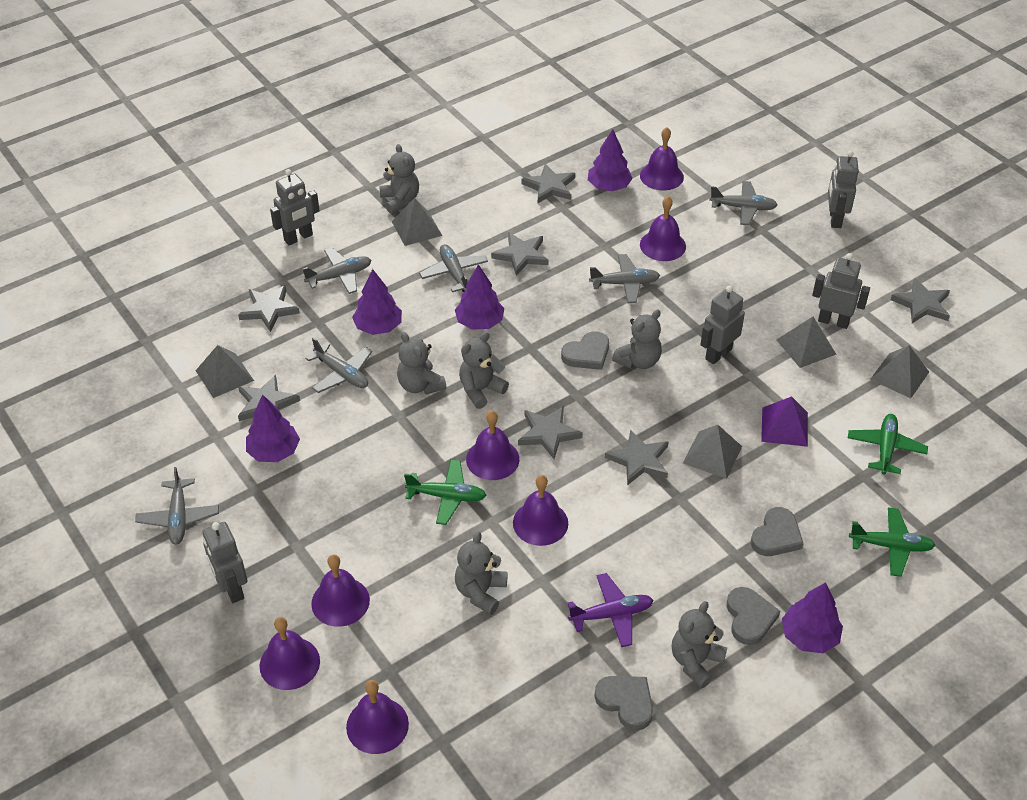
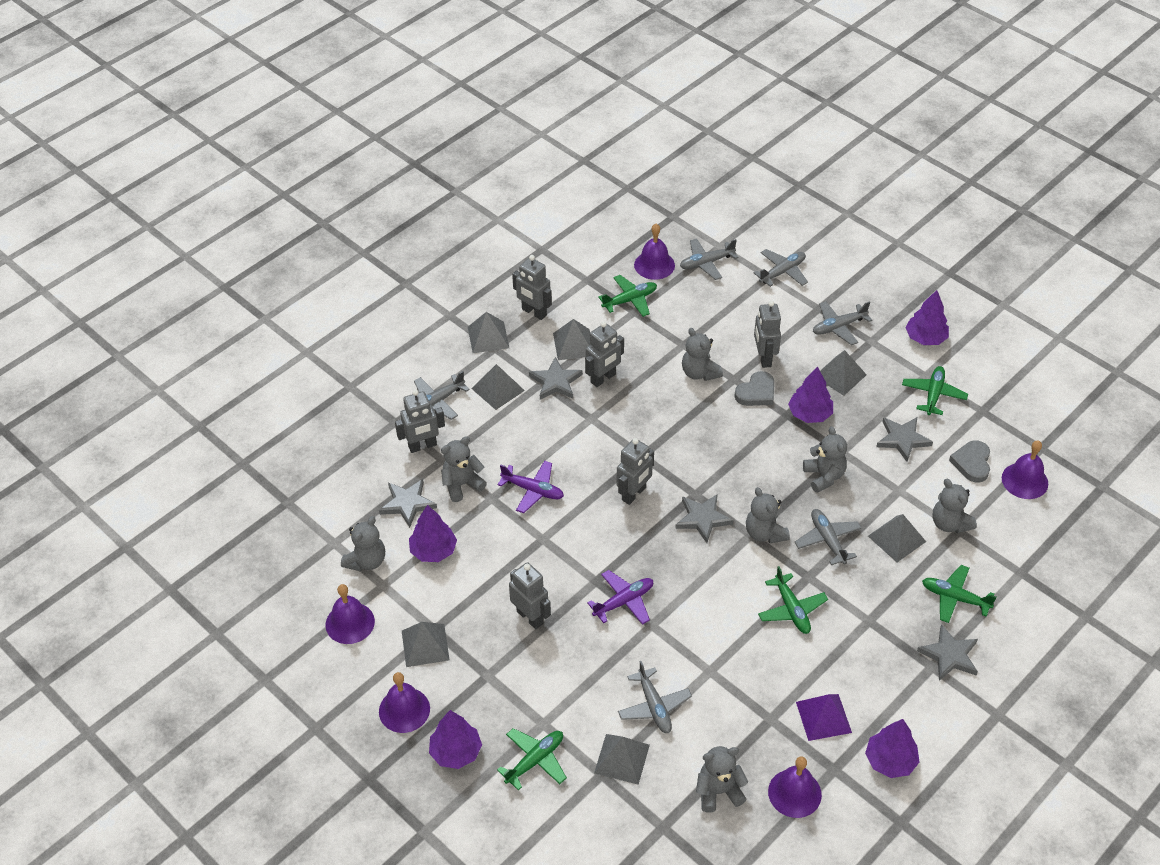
green plane: 3 -> 5
grey heart: 4 -> 2
grey pyramid: 5 -> 7
grey robot: 5 -> 6
grey star: 7 -> 5
grey teddy bear: 6 -> 7
purple bell: 7 -> 5
purple plane: 1 -> 2

